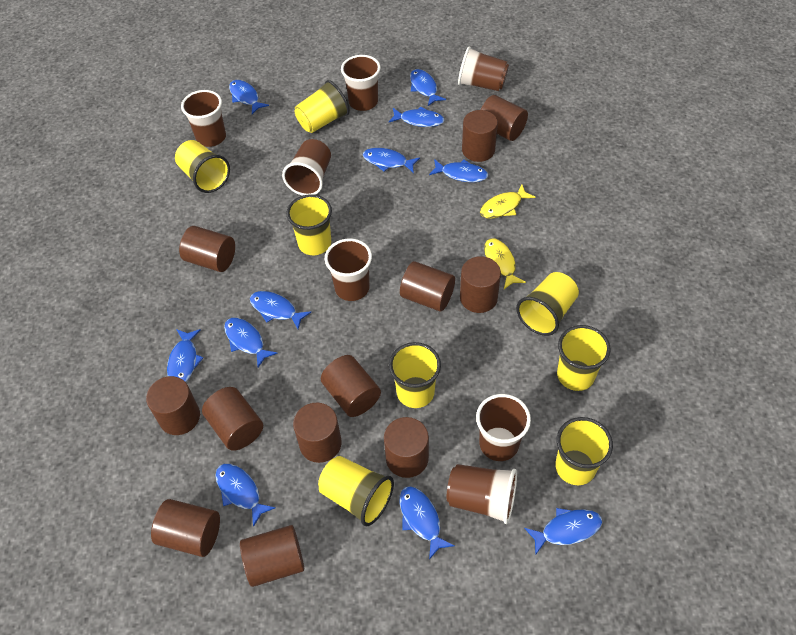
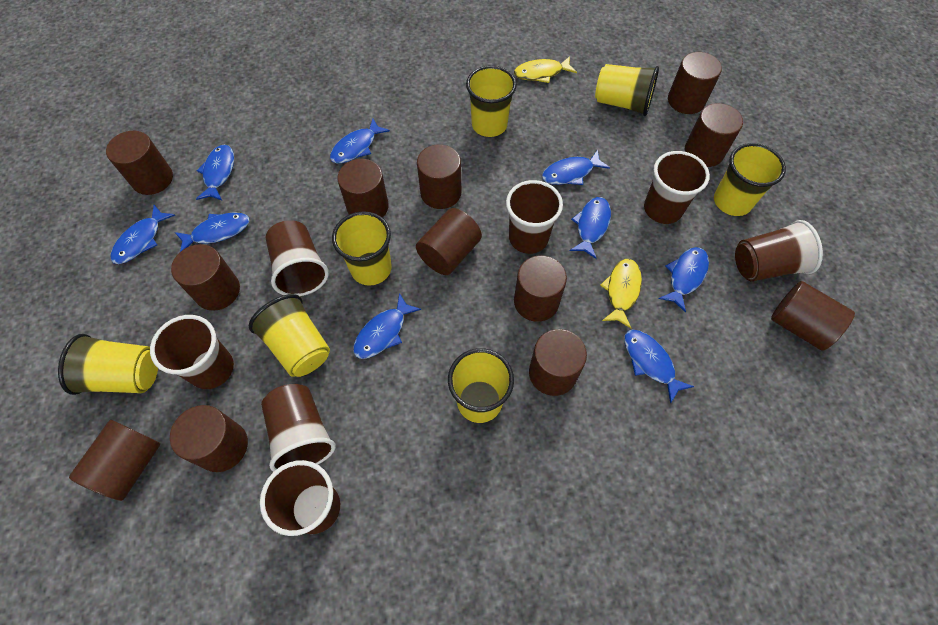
blue fish: 11 -> 9
yellow cup: 8 -> 7

